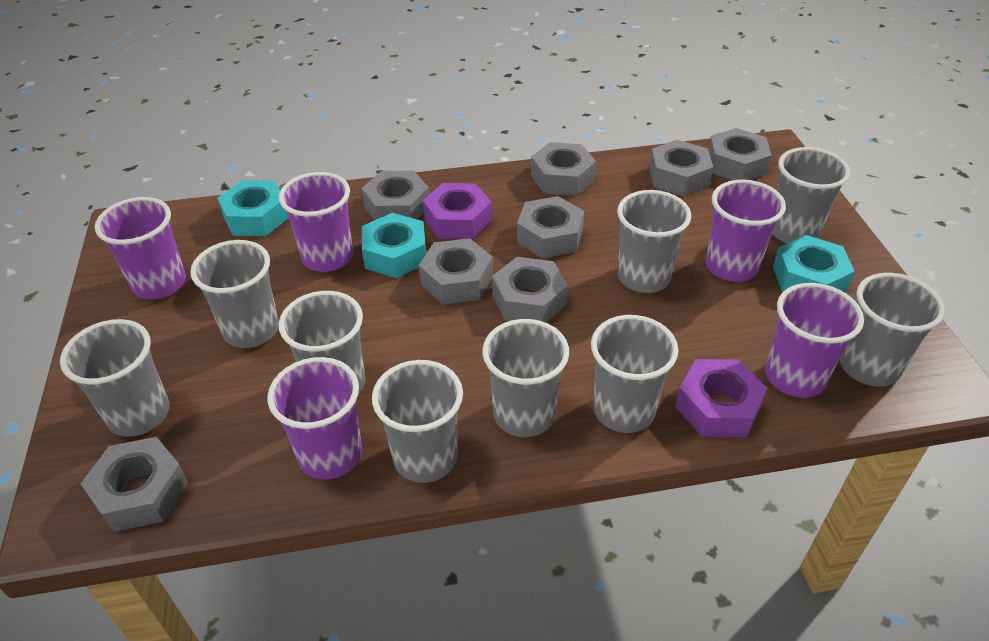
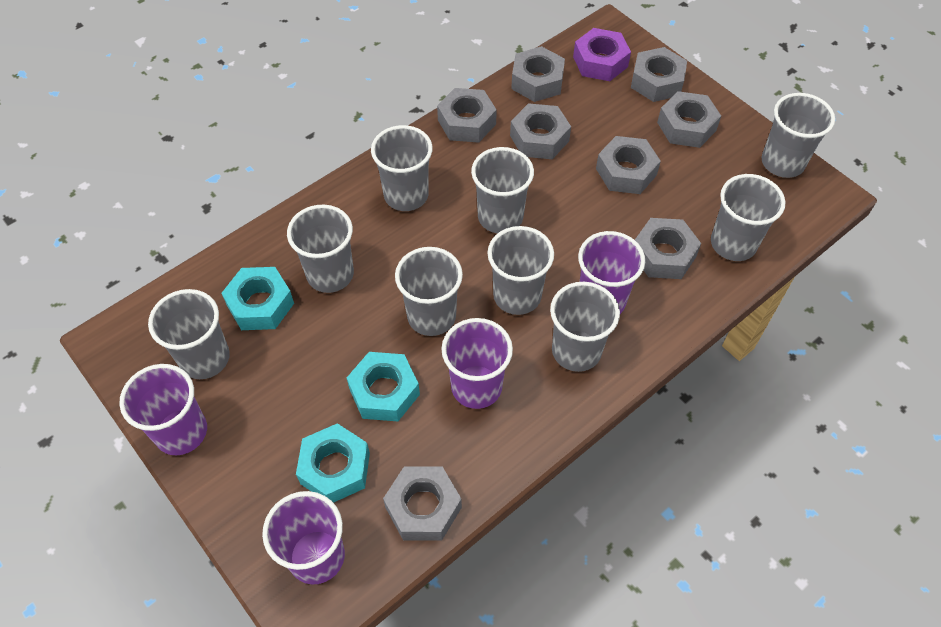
purple cup: 5 -> 4
purple nut: 2 -> 1

